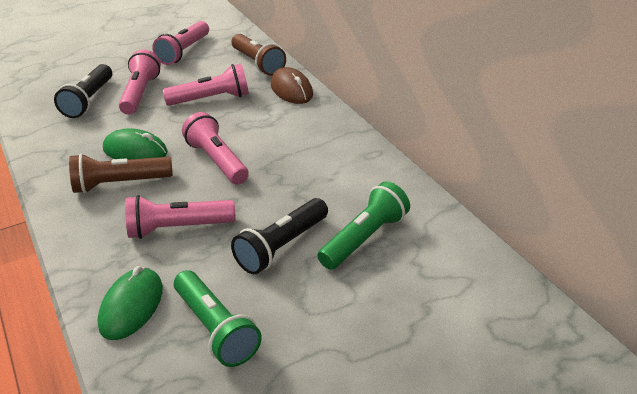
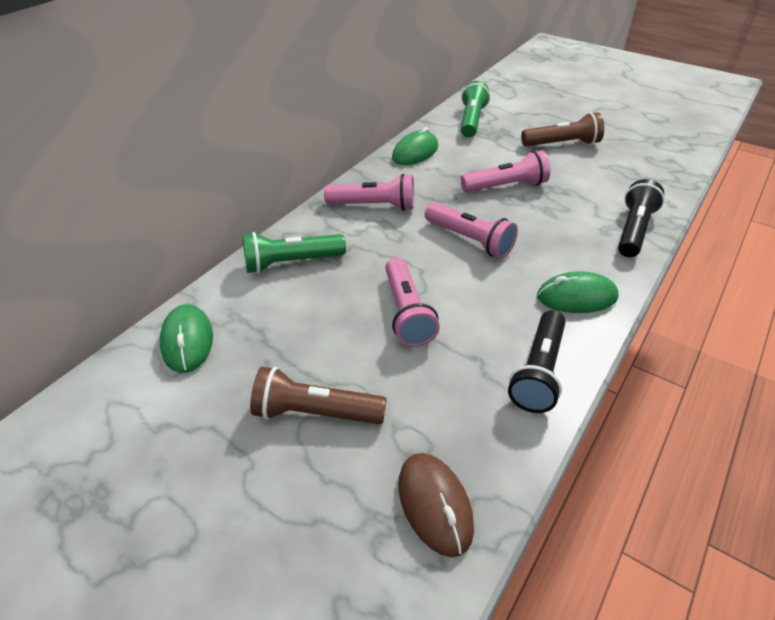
green mouse: 2 -> 3
pink flashlight: 5 -> 4

